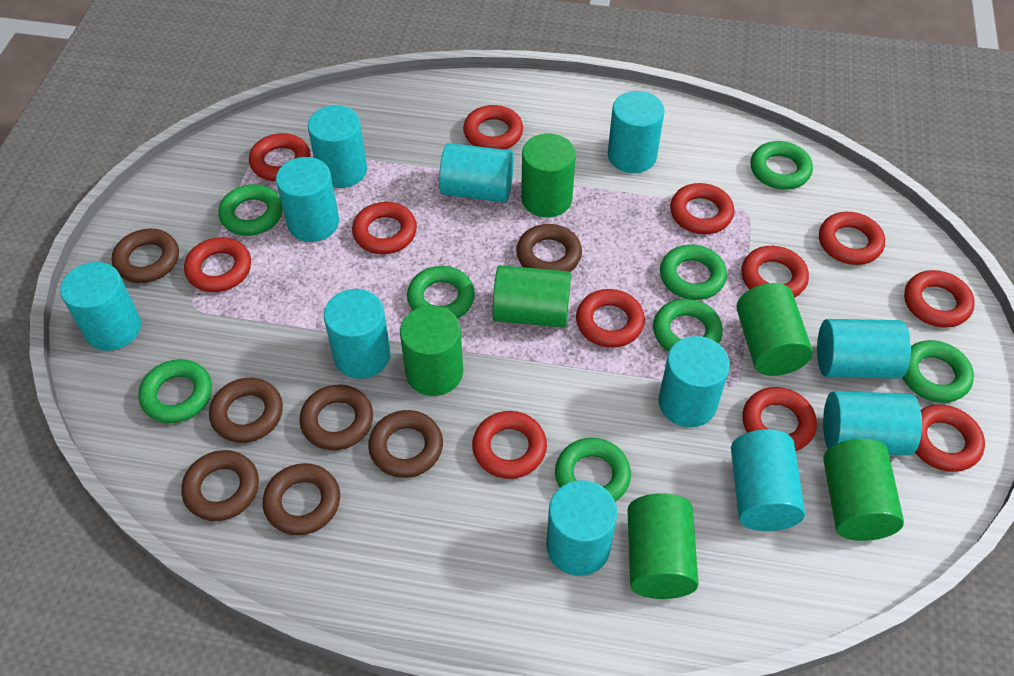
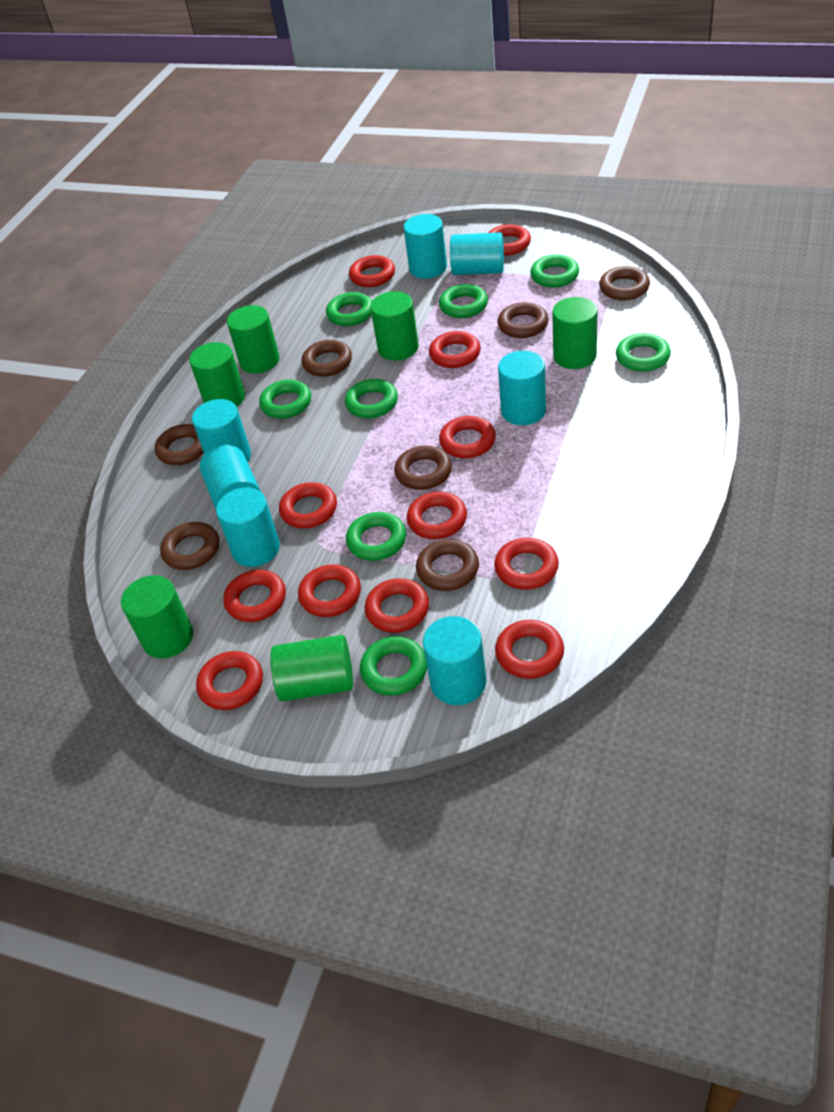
turquoise cylinder: 11 -> 7

